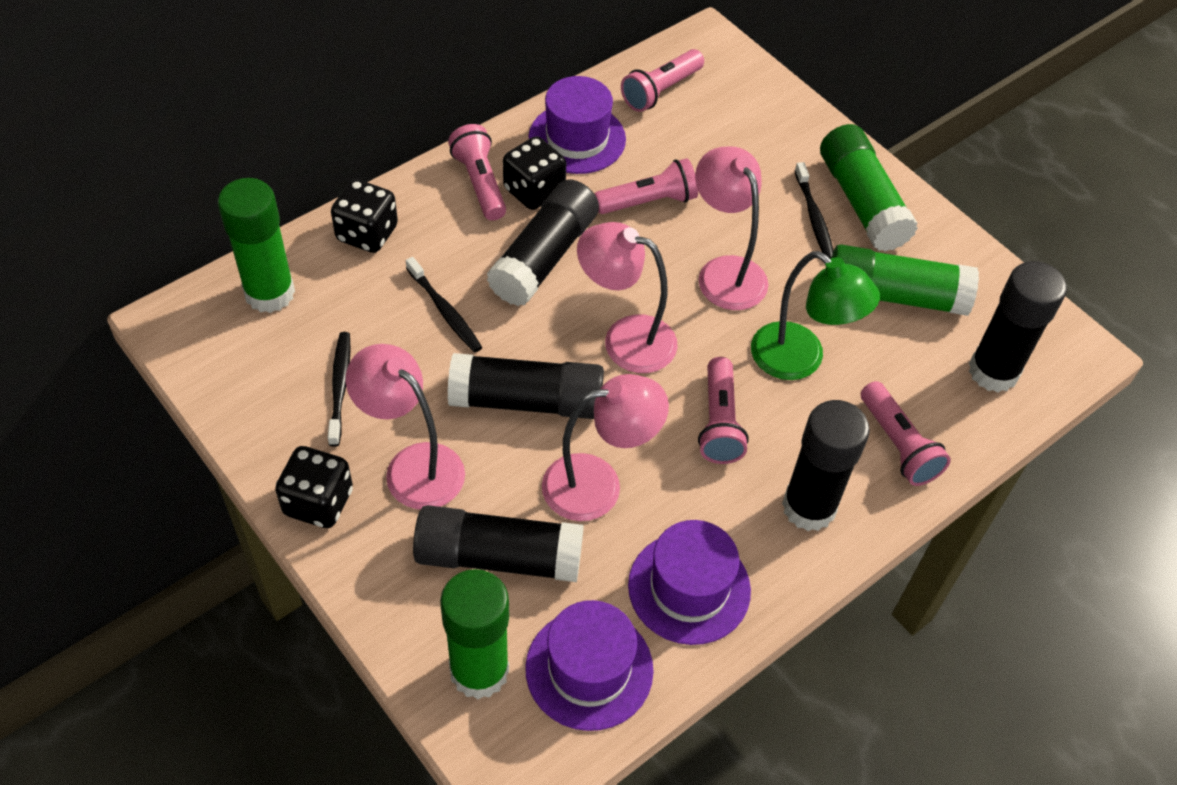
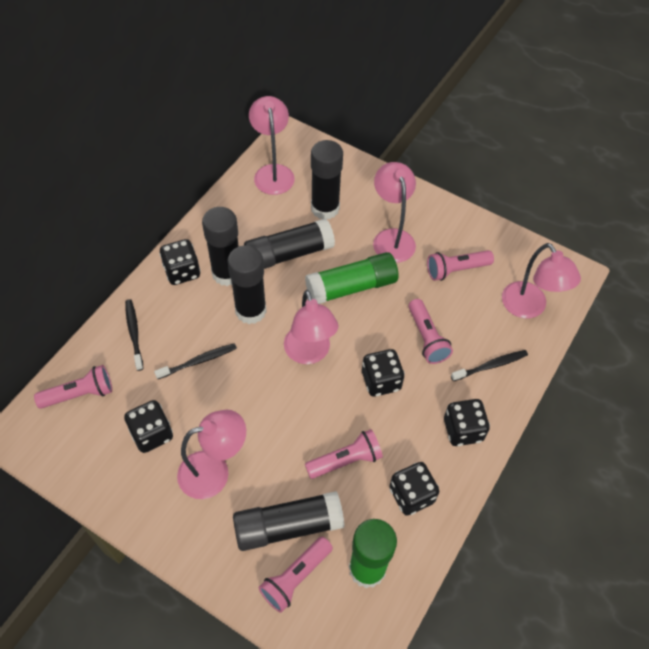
black dice: 3 -> 5
green glue stick: 4 -> 2
green lamp: 1 -> 0
pink lamp: 4 -> 5
purple hat: 3 -> 0

